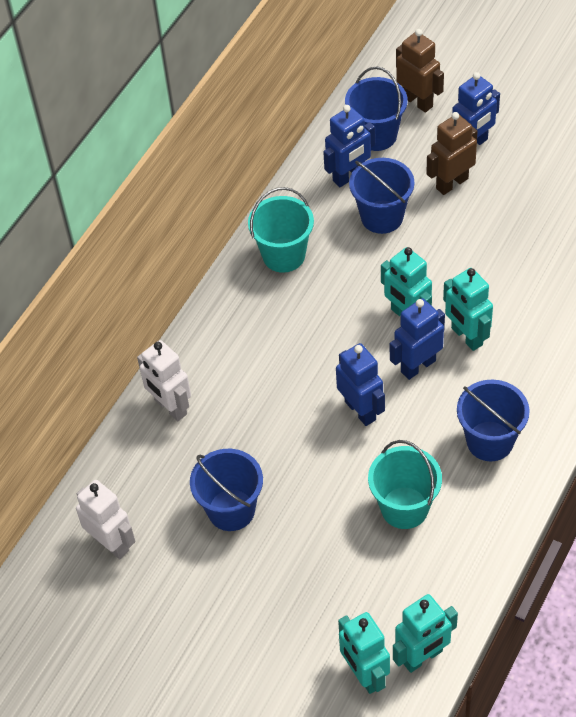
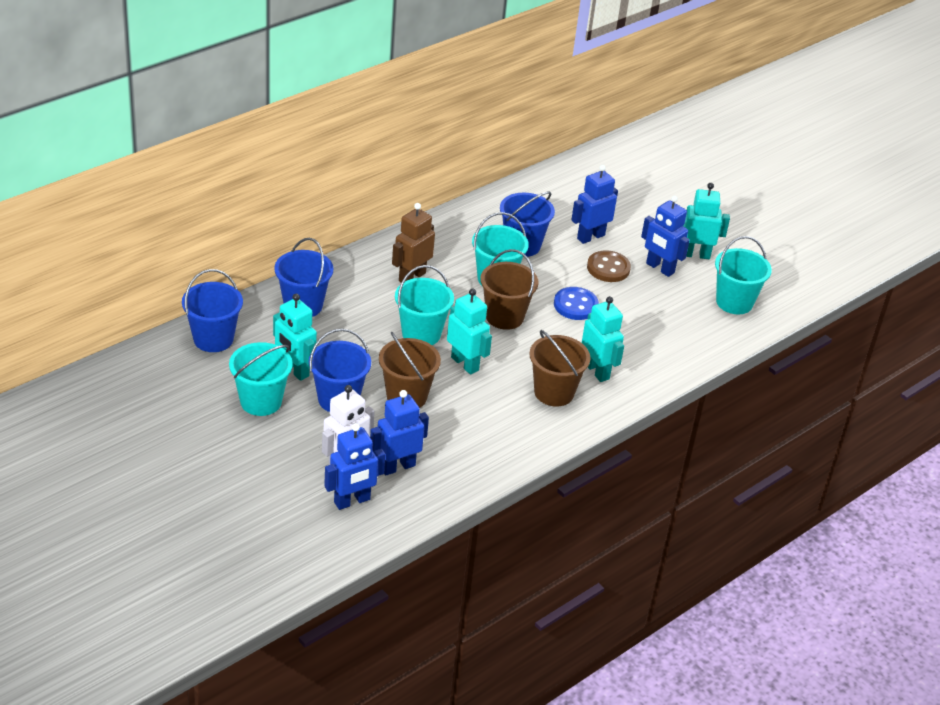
blue button: 0 -> 1
brown bucket: 0 -> 3
brown button: 0 -> 1
brown robot: 2 -> 1
turquoise bucket: 2 -> 4
white robot: 2 -> 1

